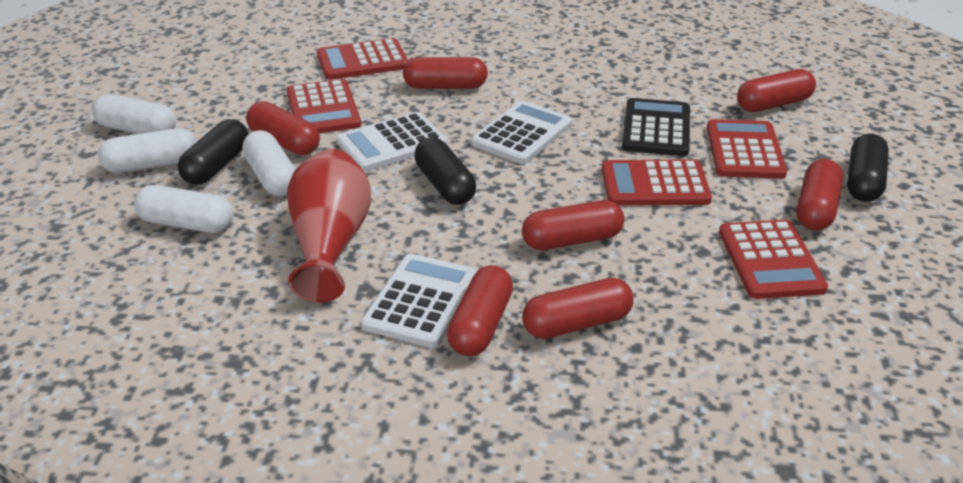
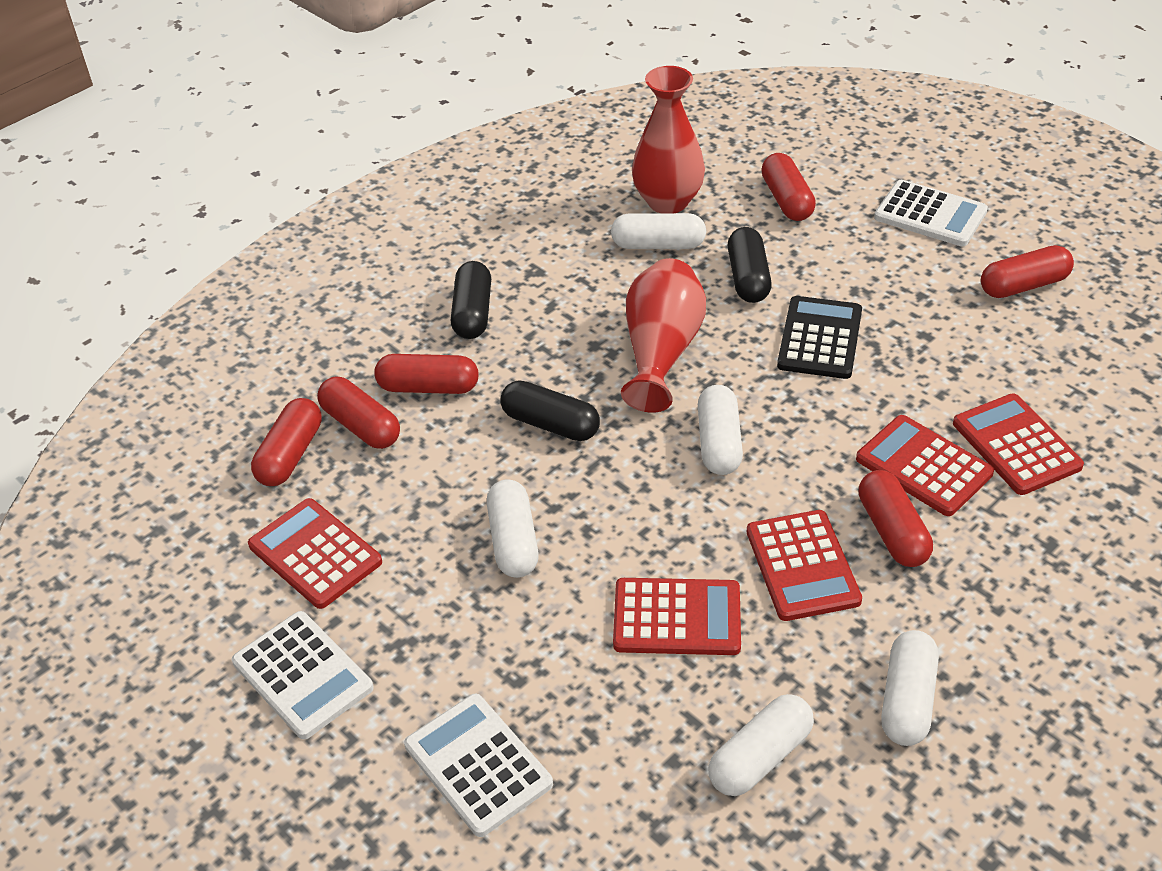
red capsule: 7 -> 6
red vase: 1 -> 2
white capsule: 4 -> 5

